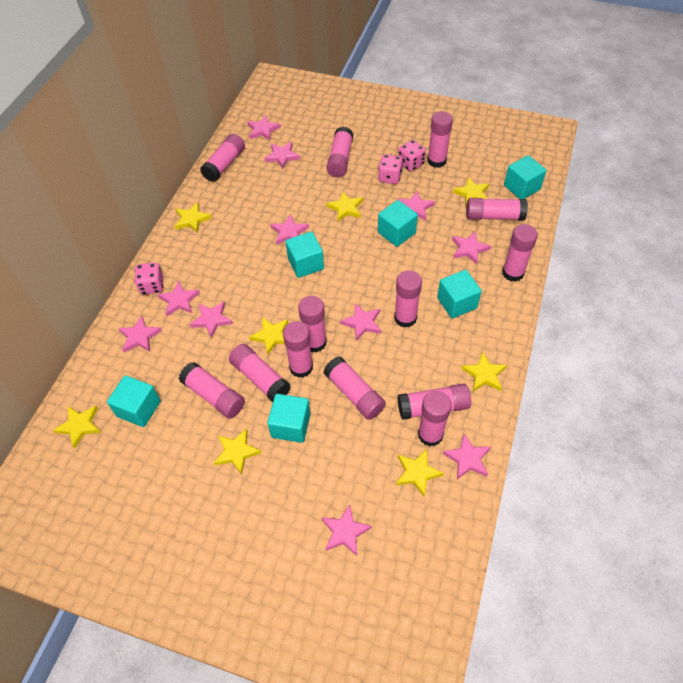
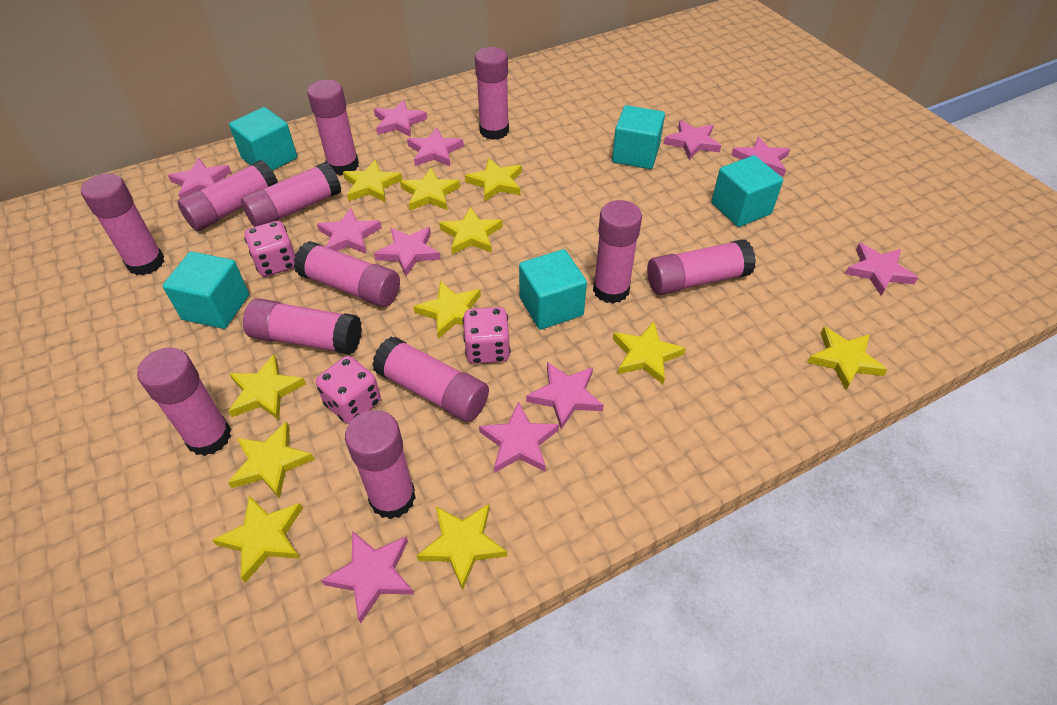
pink glue stick: 13 -> 12
turquoise cube: 6 -> 5
yellow star: 8 -> 11

